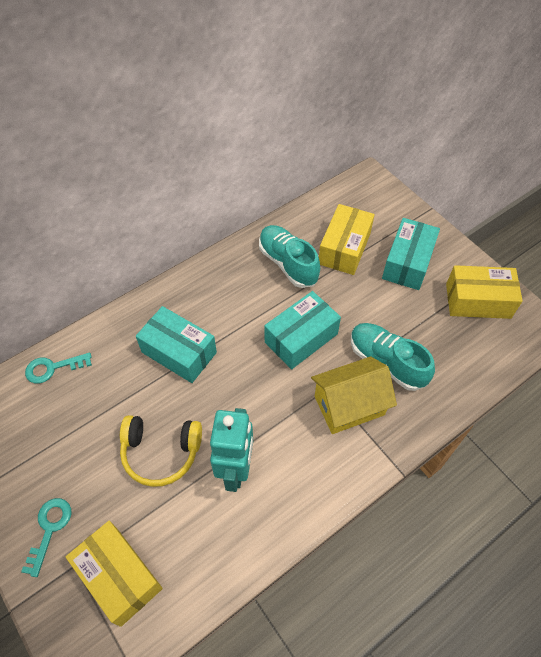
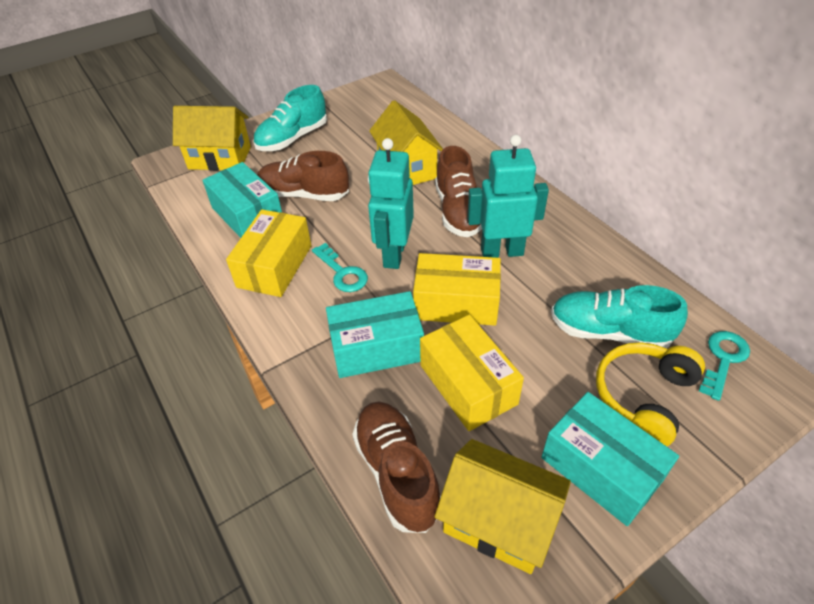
brown shoe: 0 -> 3
turquoise robot: 1 -> 2
yellow house: 1 -> 3

